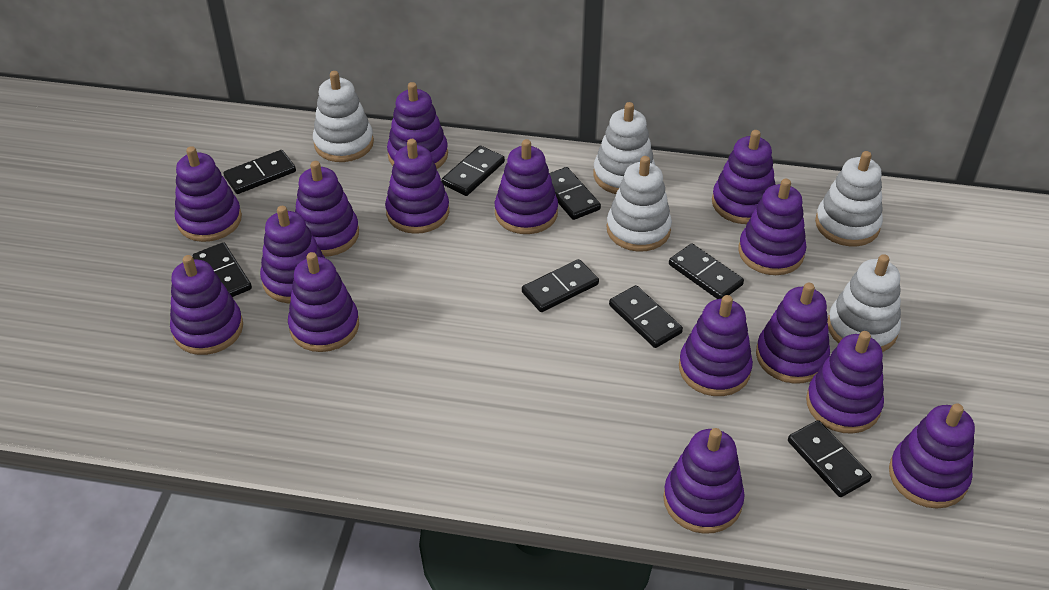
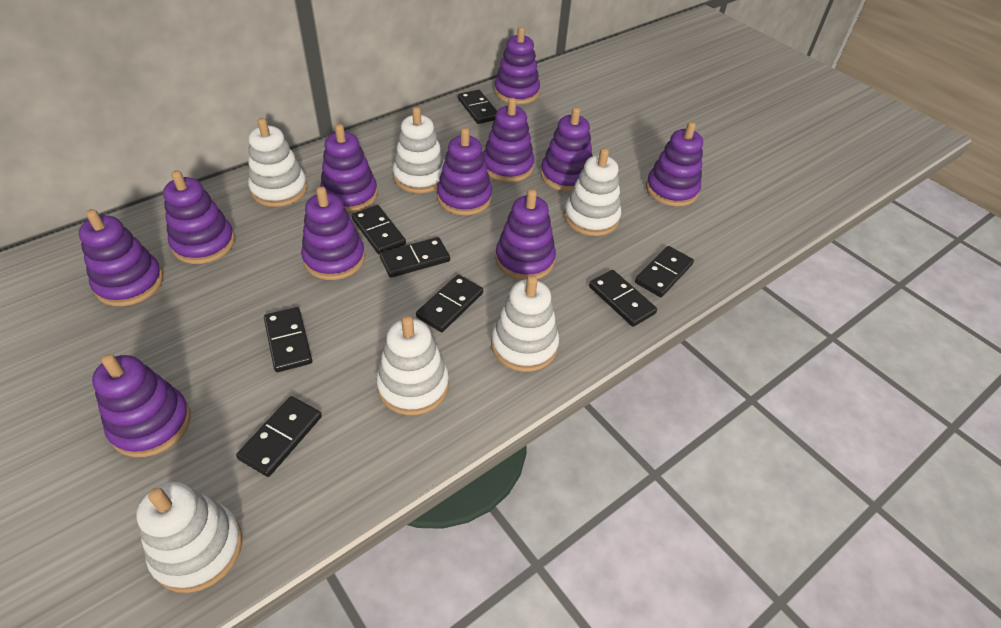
purple stacking toy: 15 -> 11
white stacking toy: 5 -> 6

